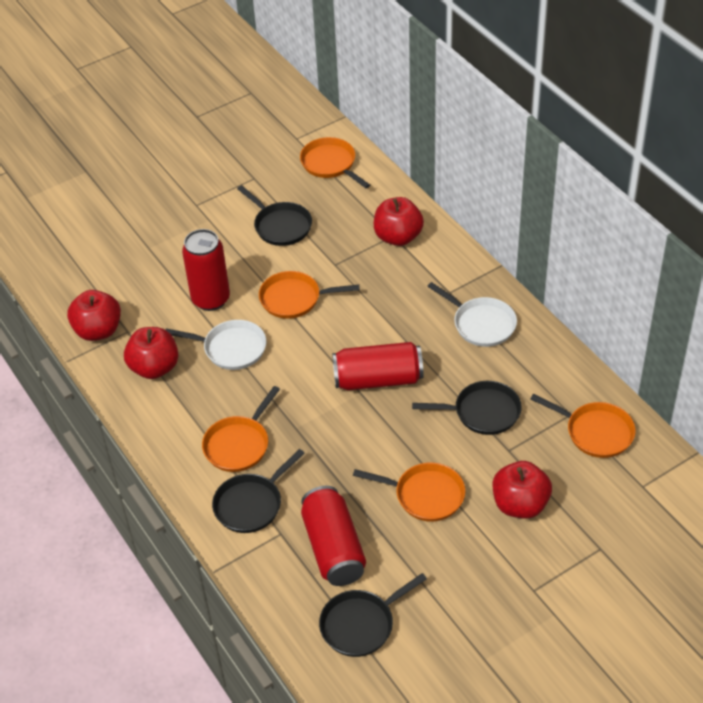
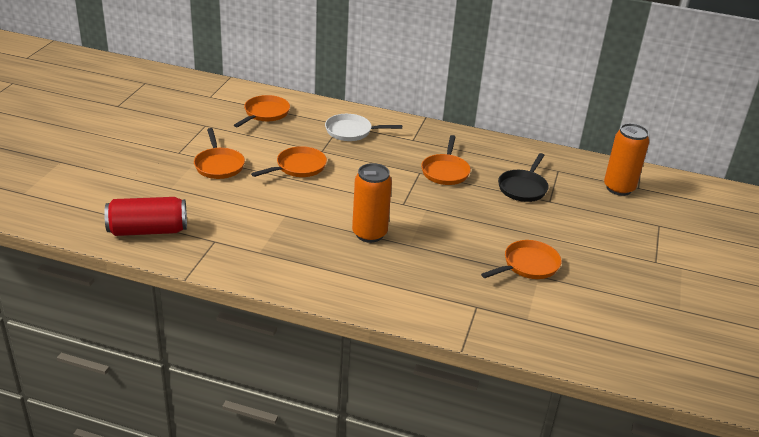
black pan: 4 -> 1
orange can: 0 -> 2
red apple: 4 -> 0
red can: 3 -> 1
white pan: 2 -> 1

